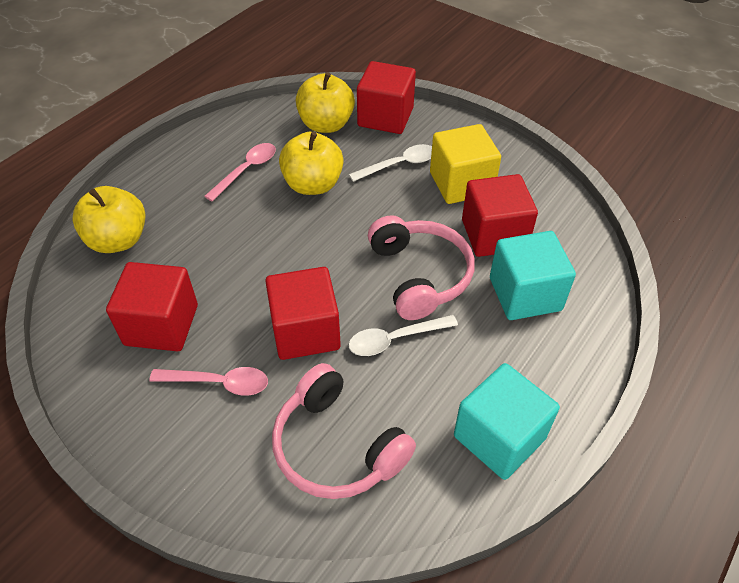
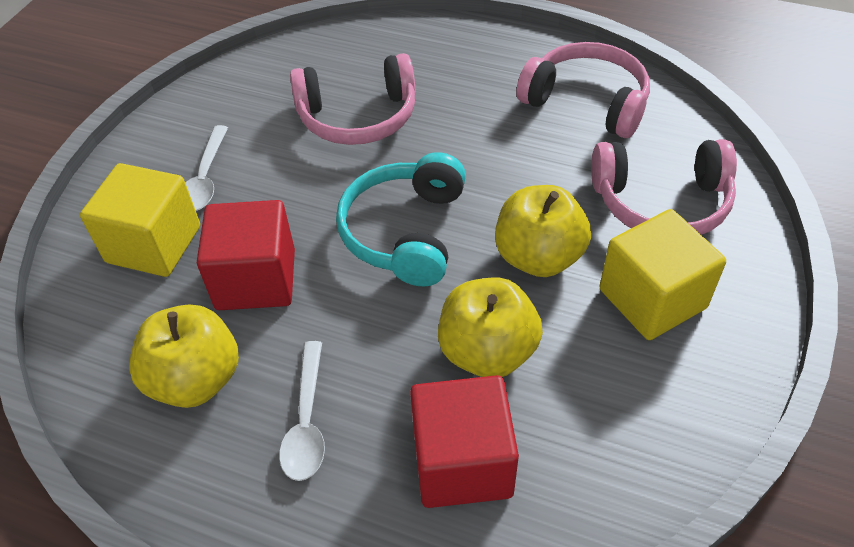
pink headphones: 2 -> 3
pink spoon: 2 -> 0
red cube: 4 -> 2
turquoise cube: 2 -> 0
turquoise headphones: 0 -> 1
yellow cube: 1 -> 2

